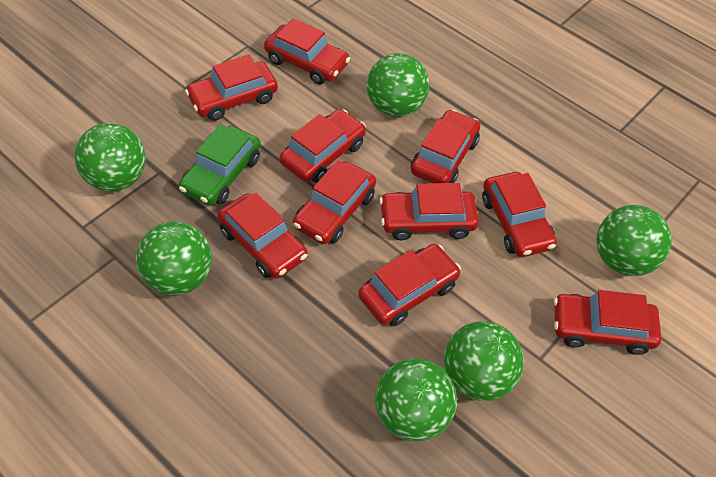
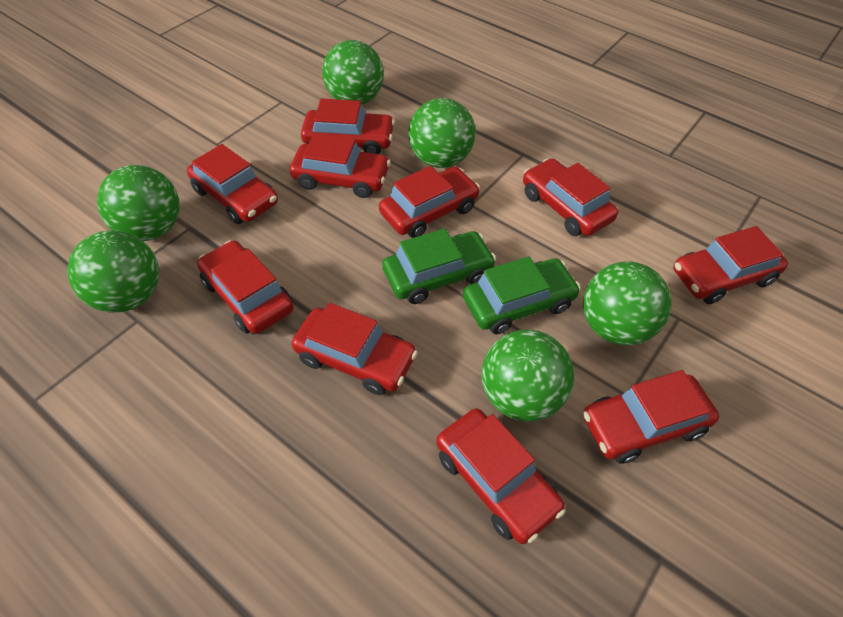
green car: 1 -> 2

